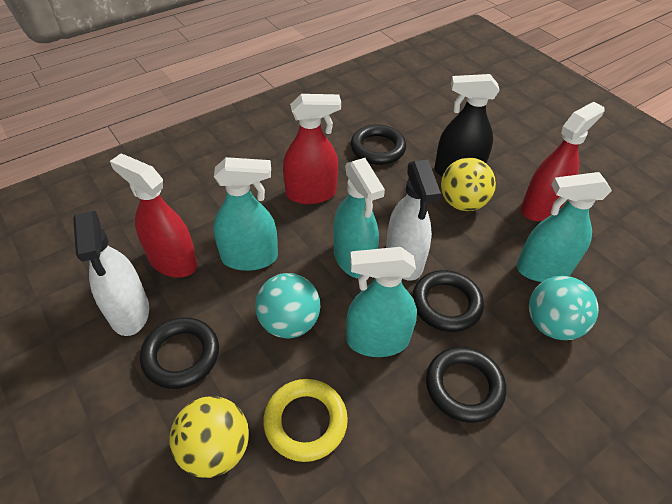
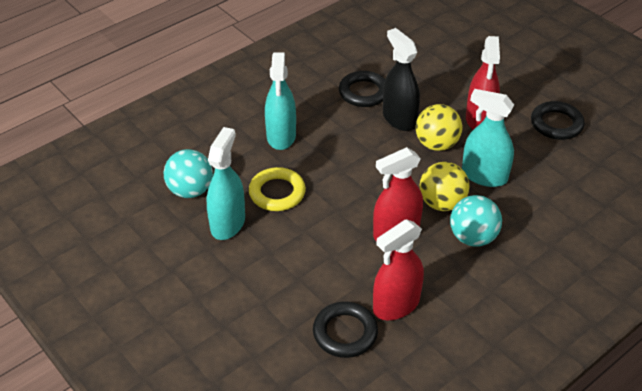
black ring: 4 -> 3
turquoise spray bottle: 4 -> 3
white spray bottle: 2 -> 0

